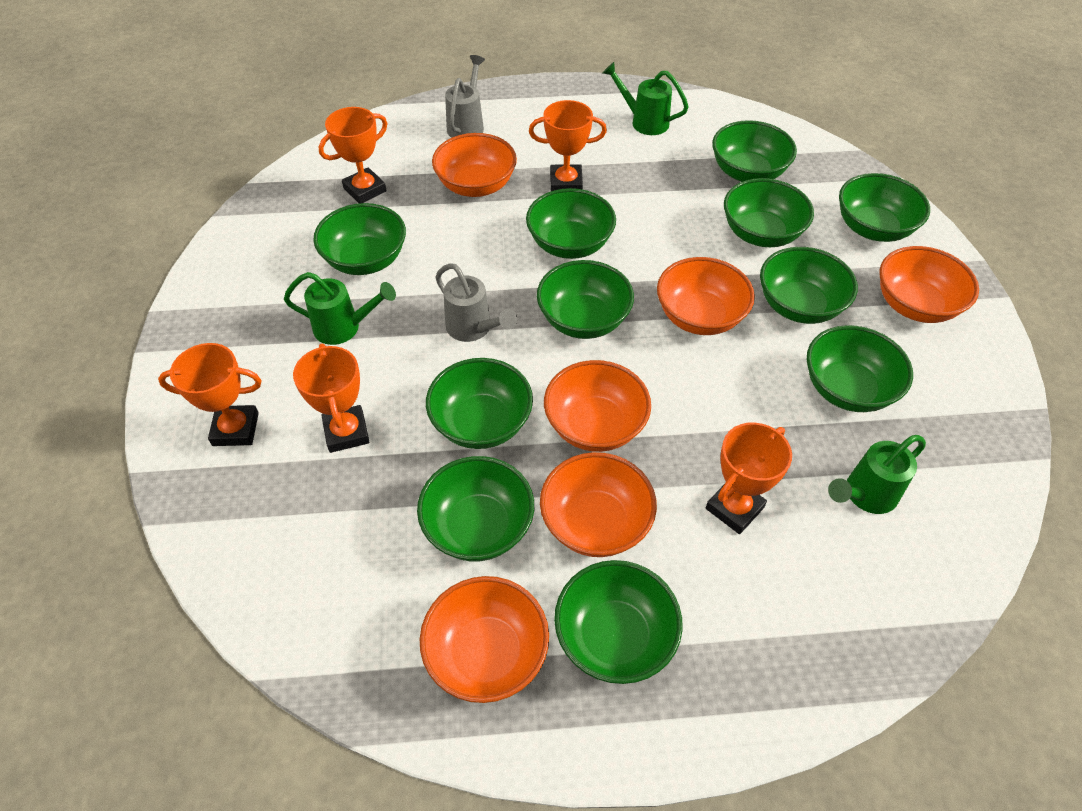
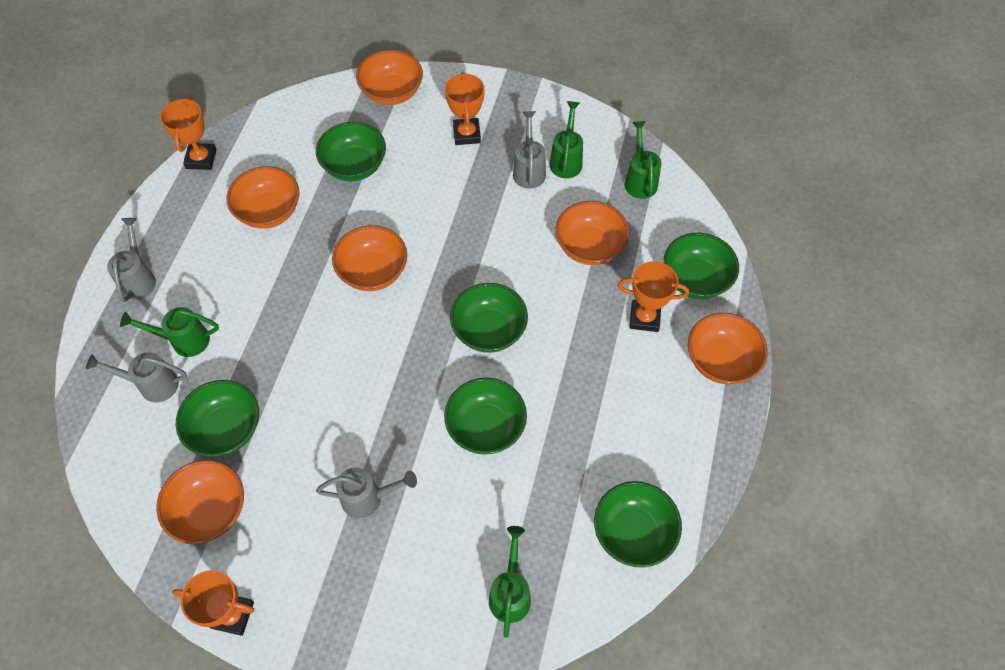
green bowl: 11 -> 6
green watering can: 3 -> 4
grey watering can: 2 -> 4
orange trophy: 5 -> 4

